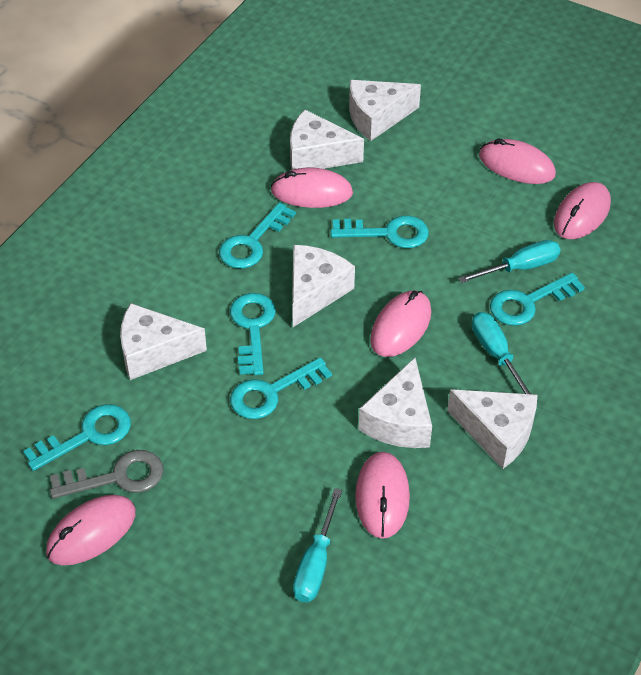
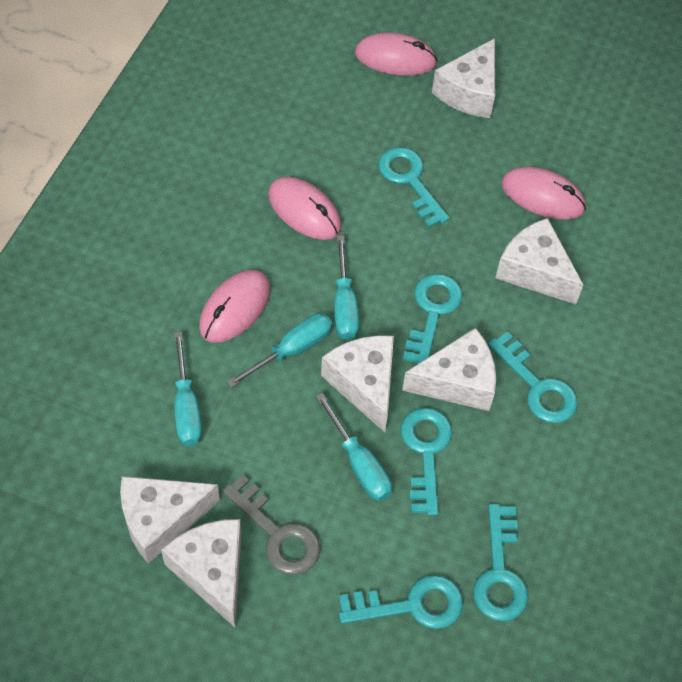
pink mouse: 6 -> 4
turquoise screwdriver: 3 -> 4

